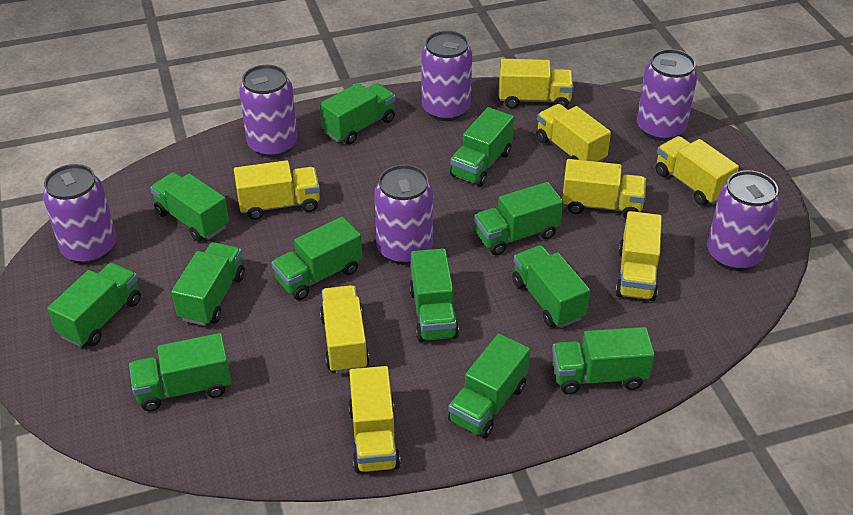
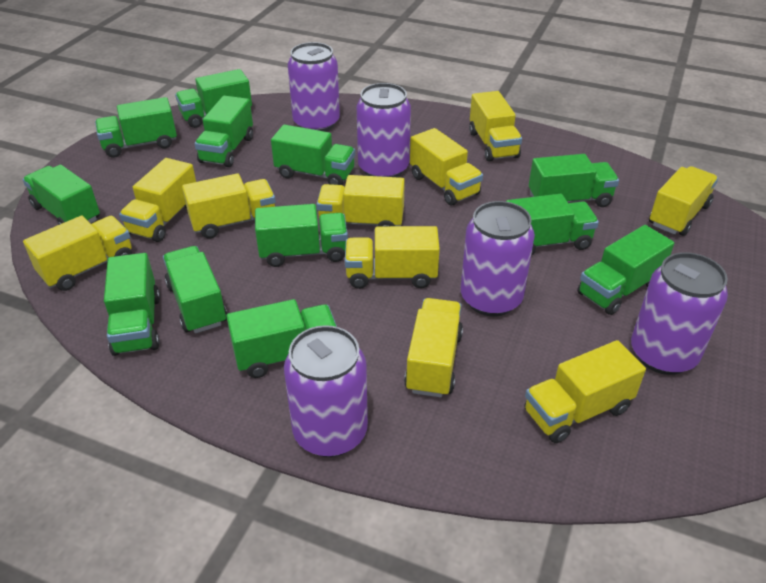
purple can: 6 -> 5
yellow truck: 8 -> 10

